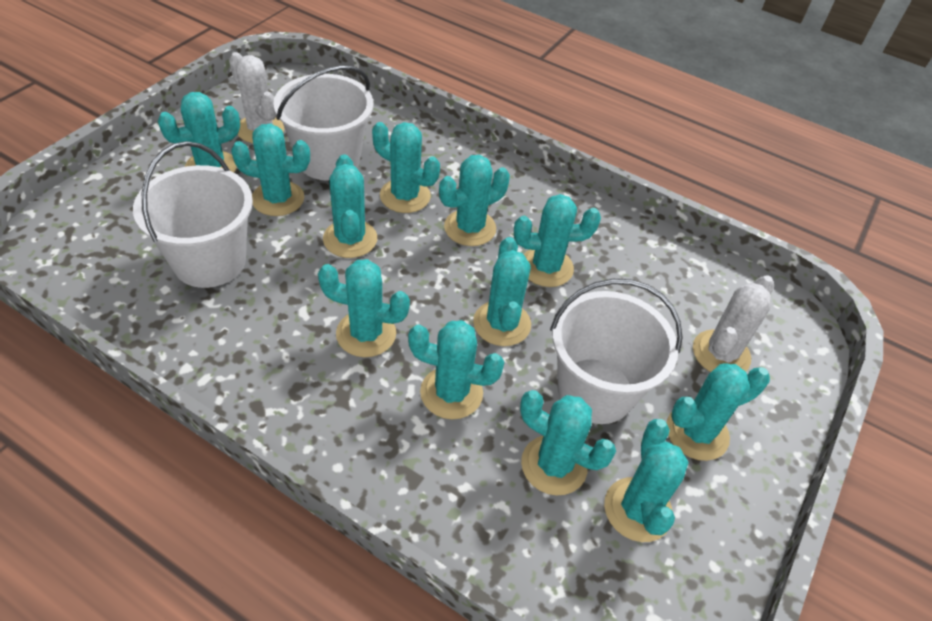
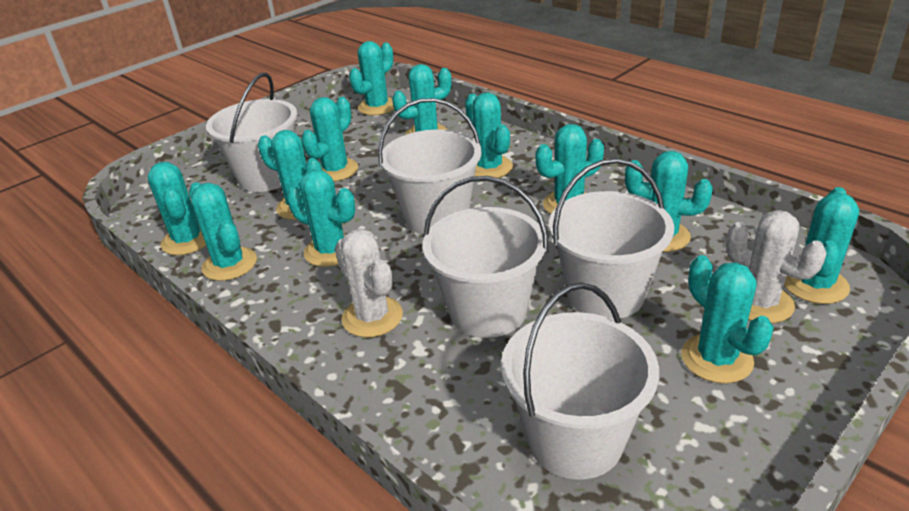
white bucket: 3 -> 5

